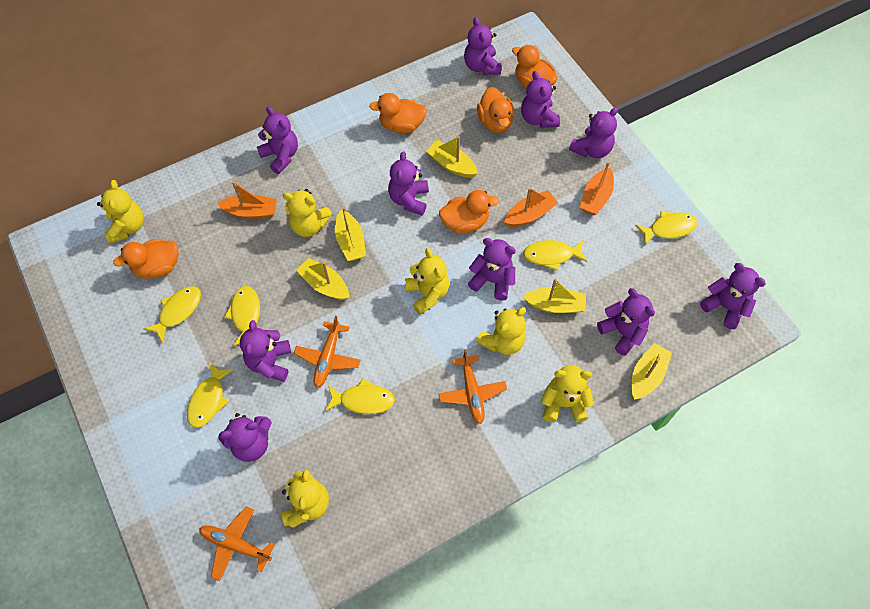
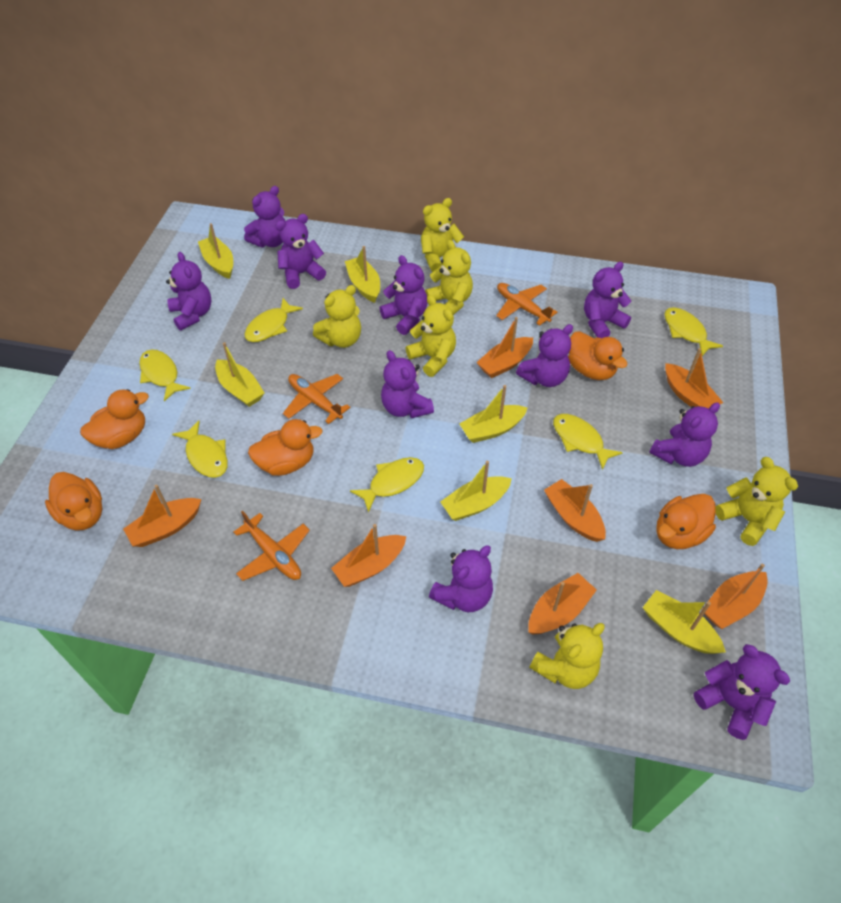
orange boat: 3 -> 7
yellow boat: 5 -> 6

